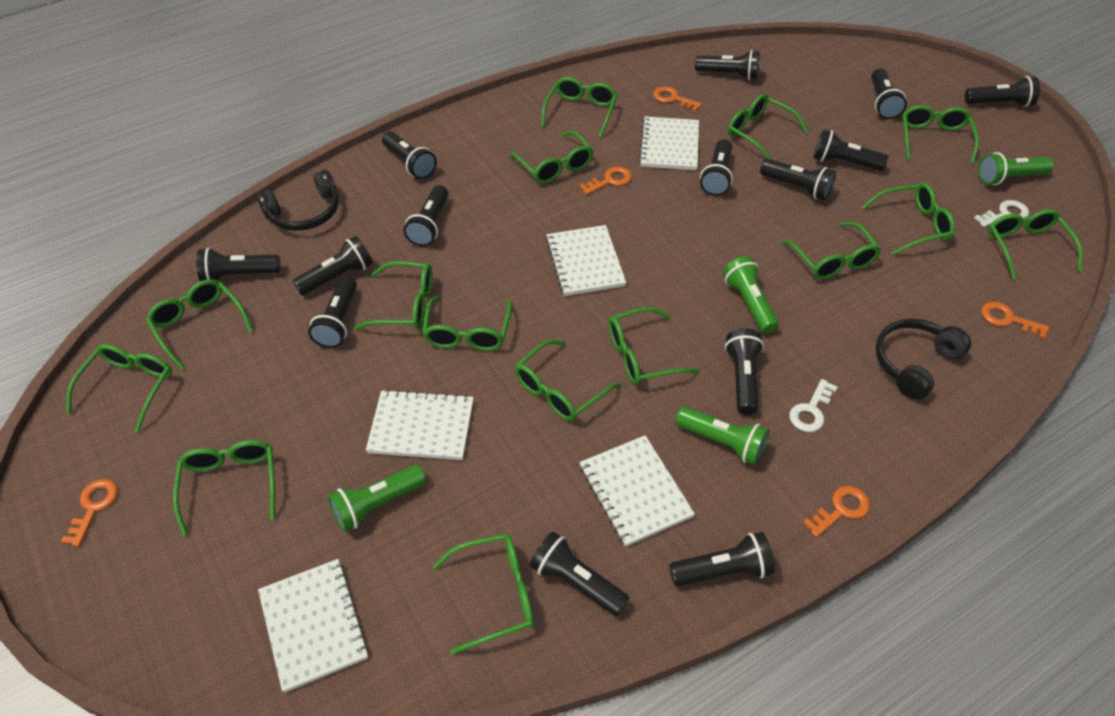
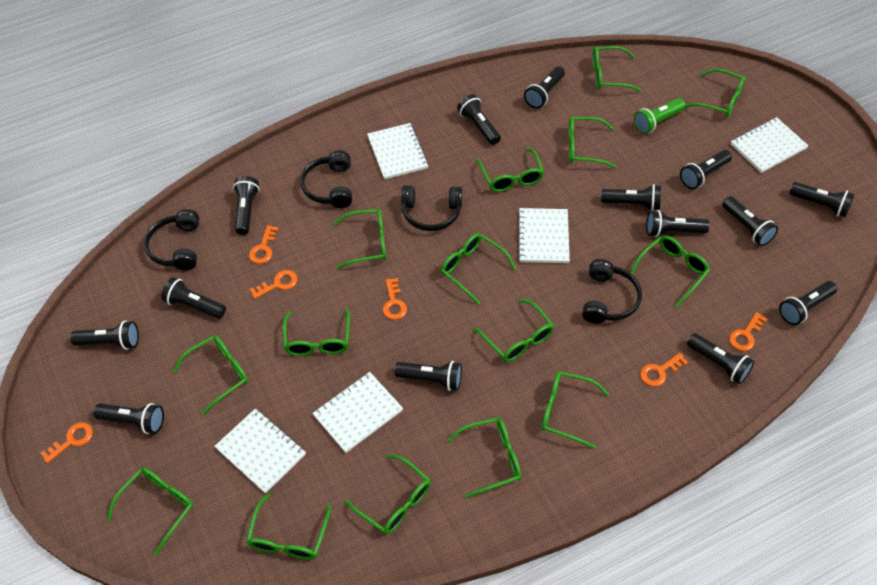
black headphones: 2 -> 4
green flashlight: 4 -> 1
orange key: 5 -> 6
white key: 2 -> 0

